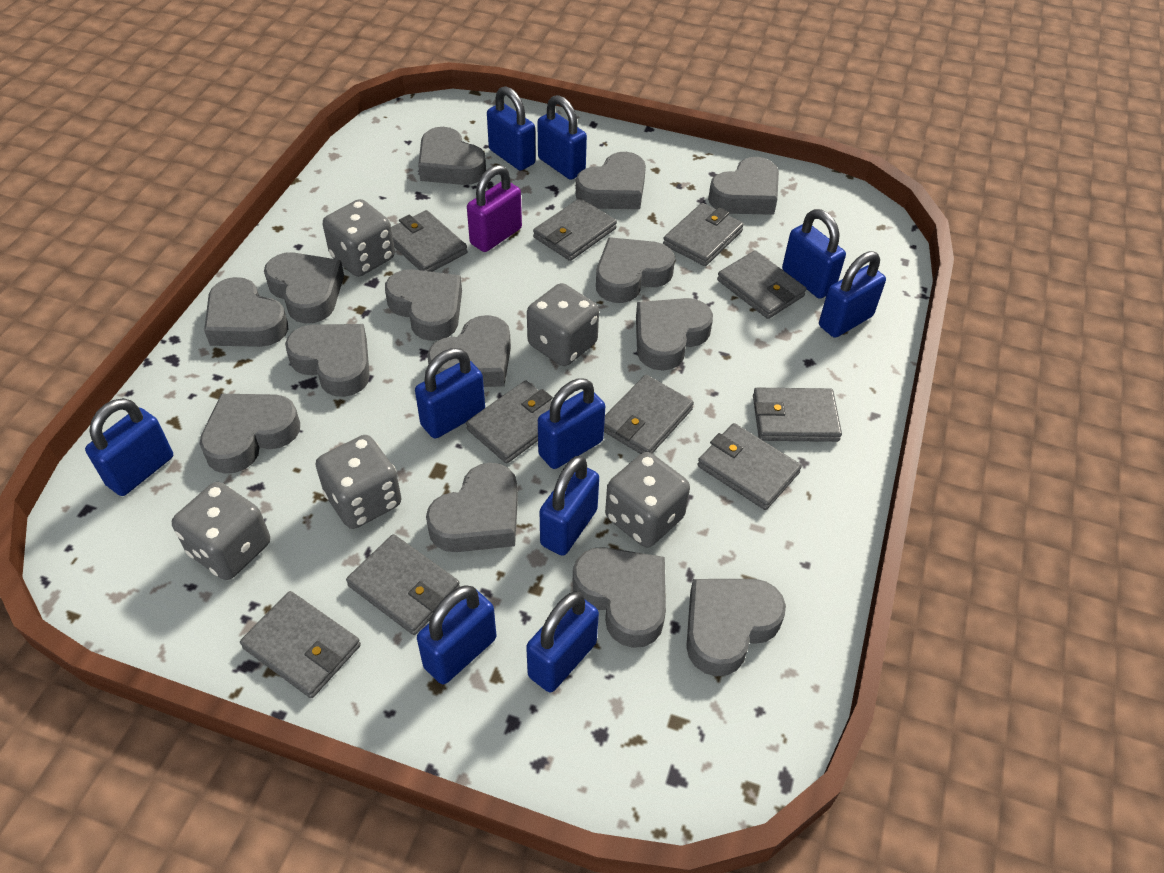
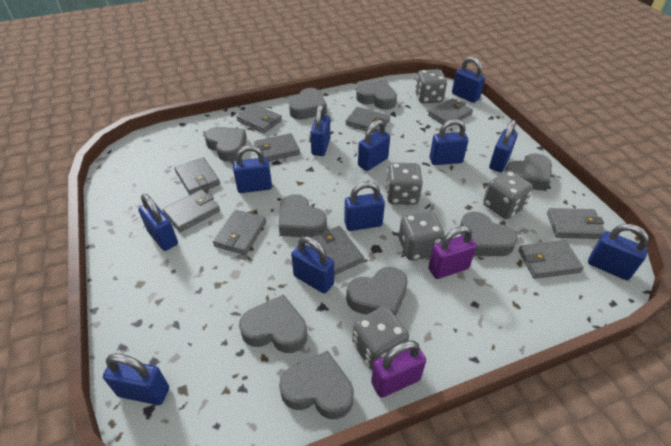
blue padlock: 10 -> 11
grey heart: 14 -> 9
purple padlock: 1 -> 2

